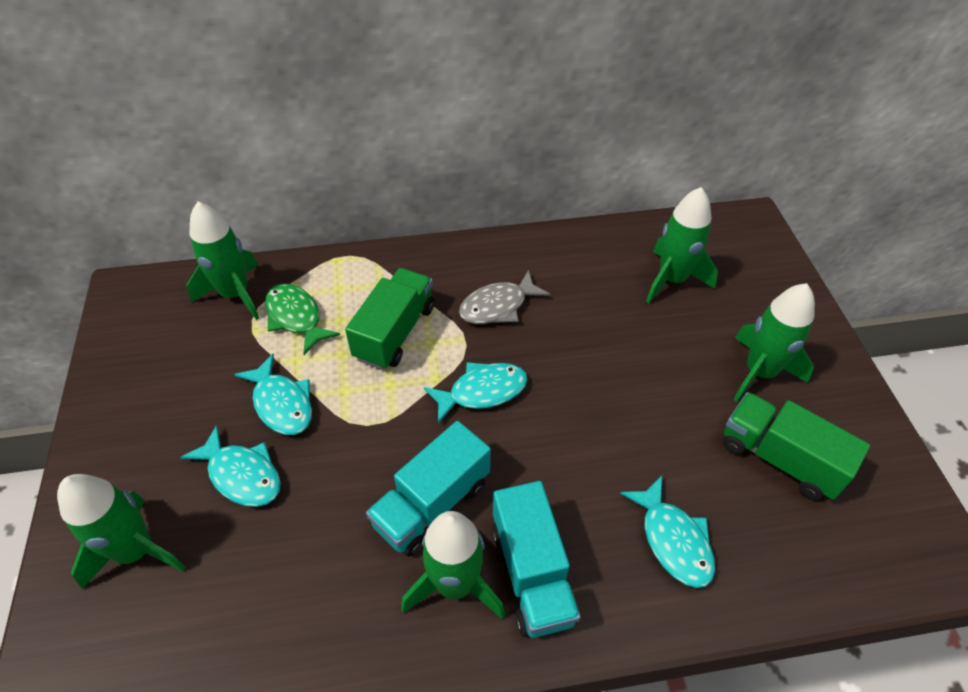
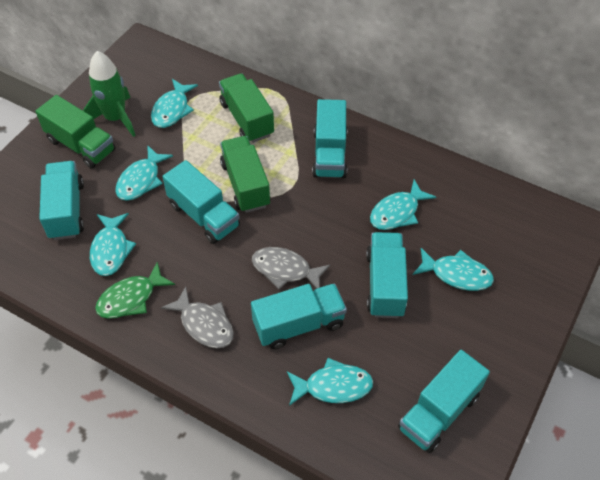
green rocket: 5 -> 1
green truck: 2 -> 3
grey fish: 1 -> 2
turquoise fish: 4 -> 6
turquoise truck: 2 -> 6

